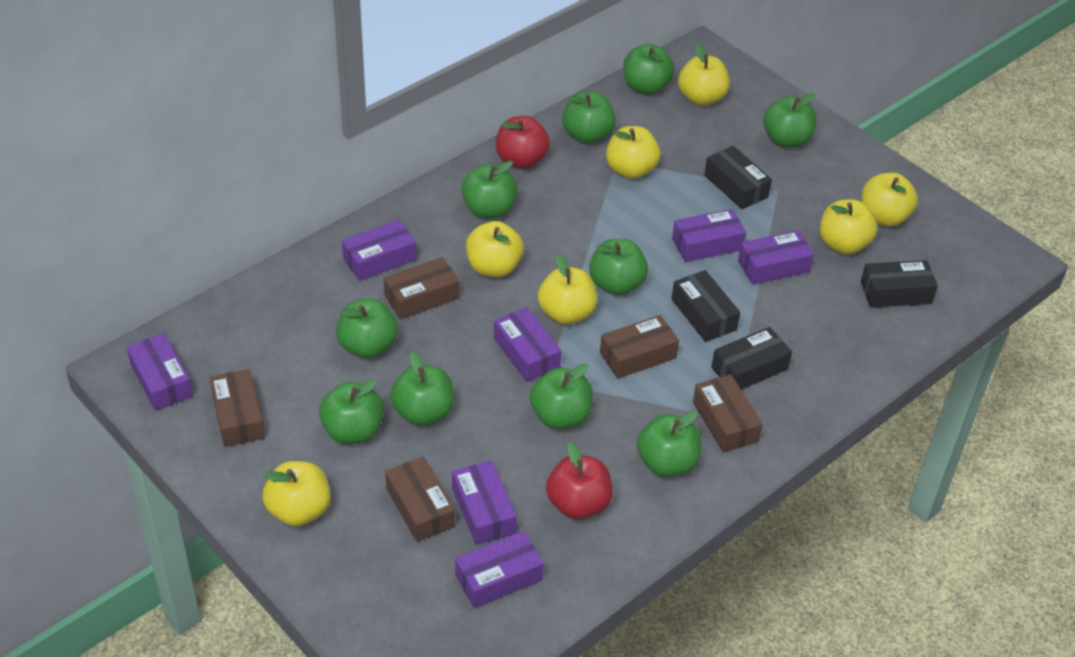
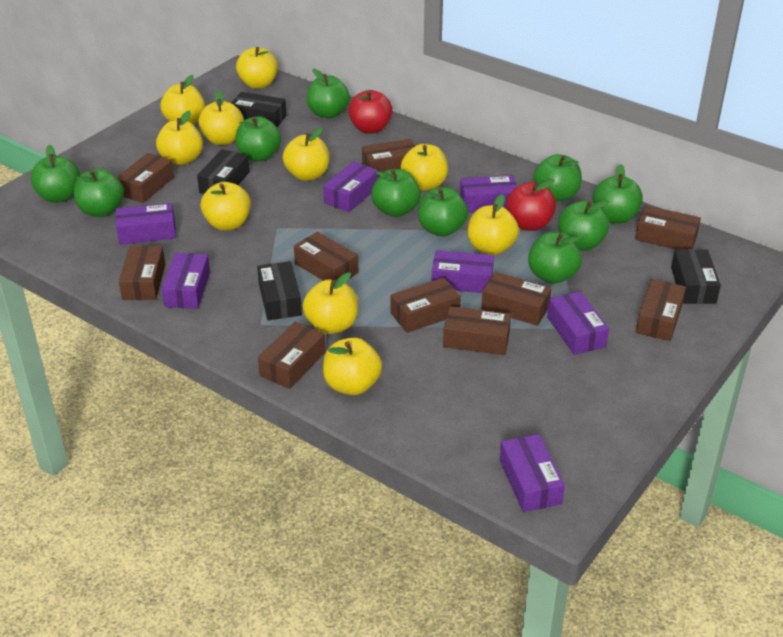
brown box: 5 -> 10
yellow apple: 7 -> 10

